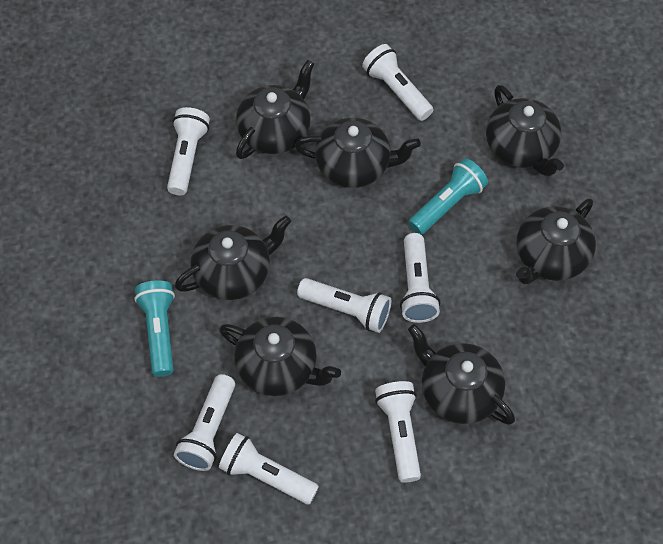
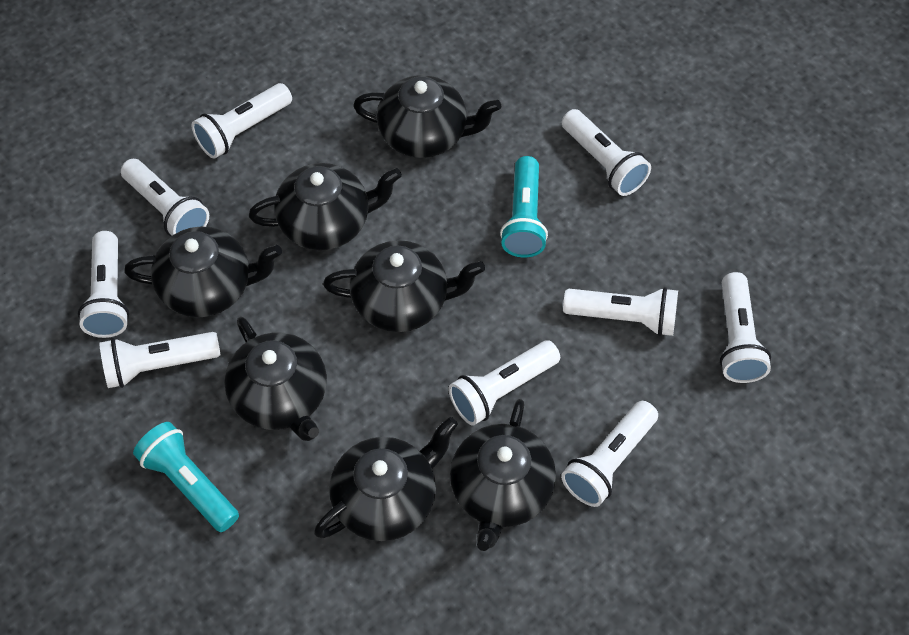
white flashlight: 7 -> 9

